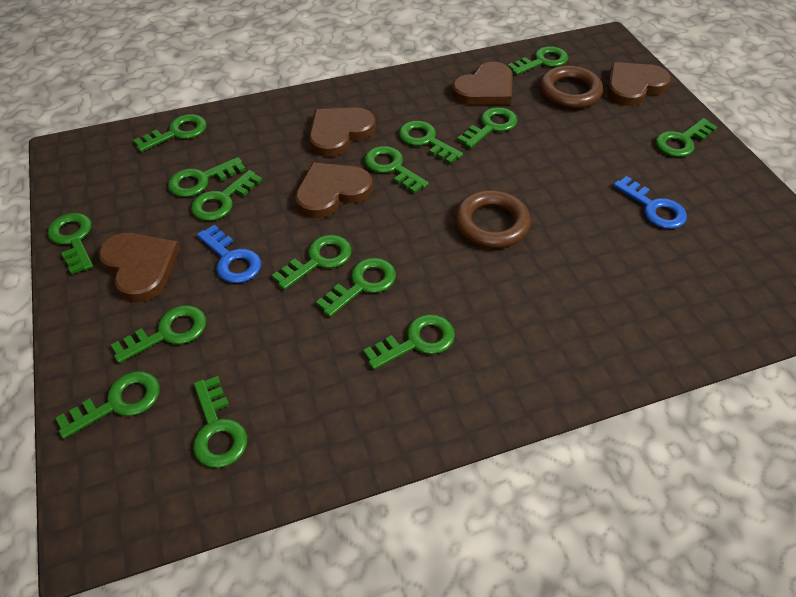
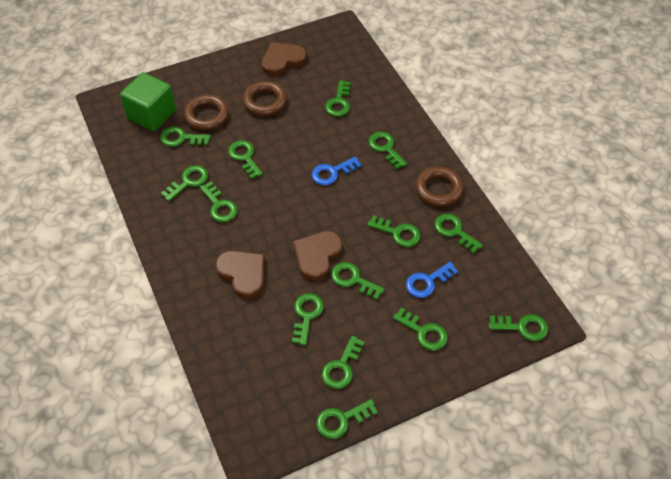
brown heart: 5 -> 3
brown ring: 2 -> 3
green cube: 0 -> 1
green key: 15 -> 14

